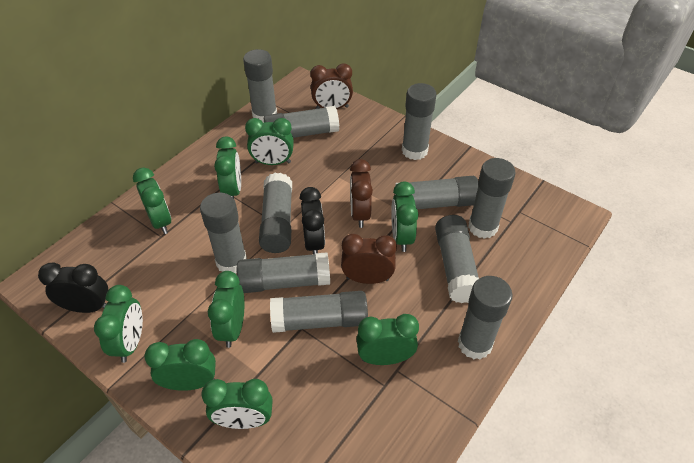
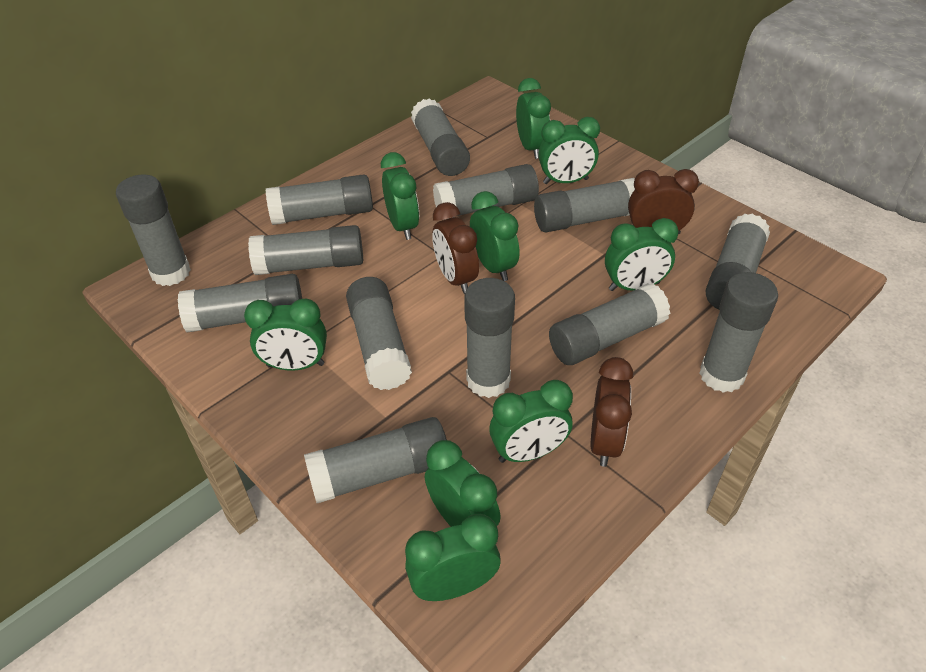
black clock: 2 -> 0
grey glue stick: 11 -> 13

